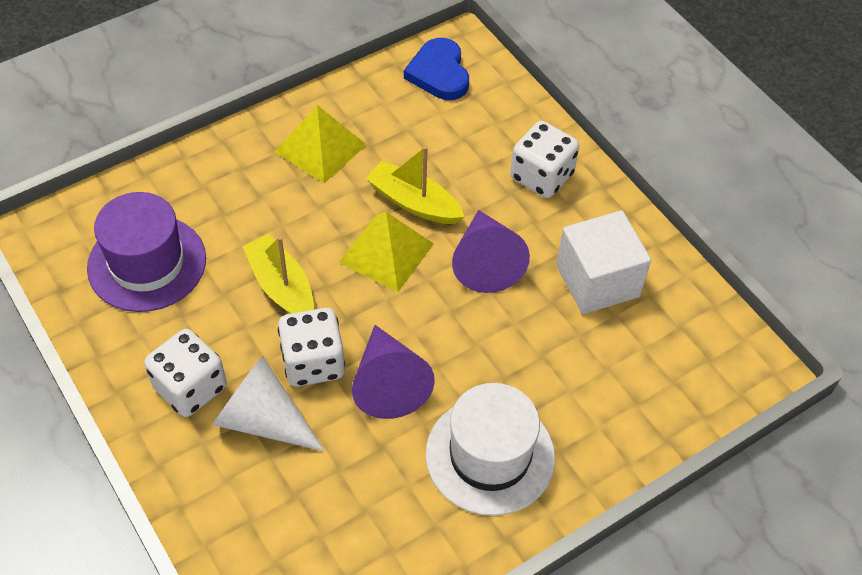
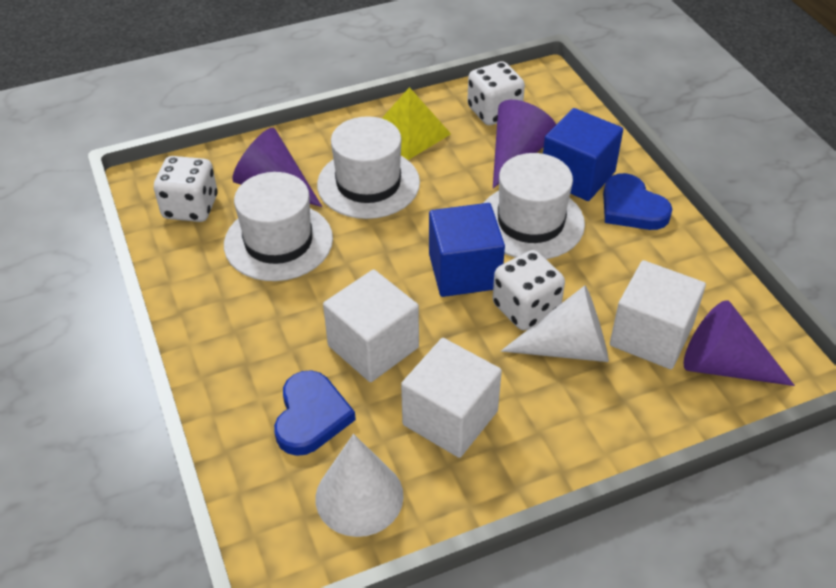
blue cube: 0 -> 2
blue heart: 1 -> 2
purple cone: 2 -> 3
purple hat: 1 -> 0
white cone: 1 -> 2
white cube: 1 -> 3
white hat: 1 -> 3
yellow boat: 2 -> 0
yellow pyramid: 2 -> 1

